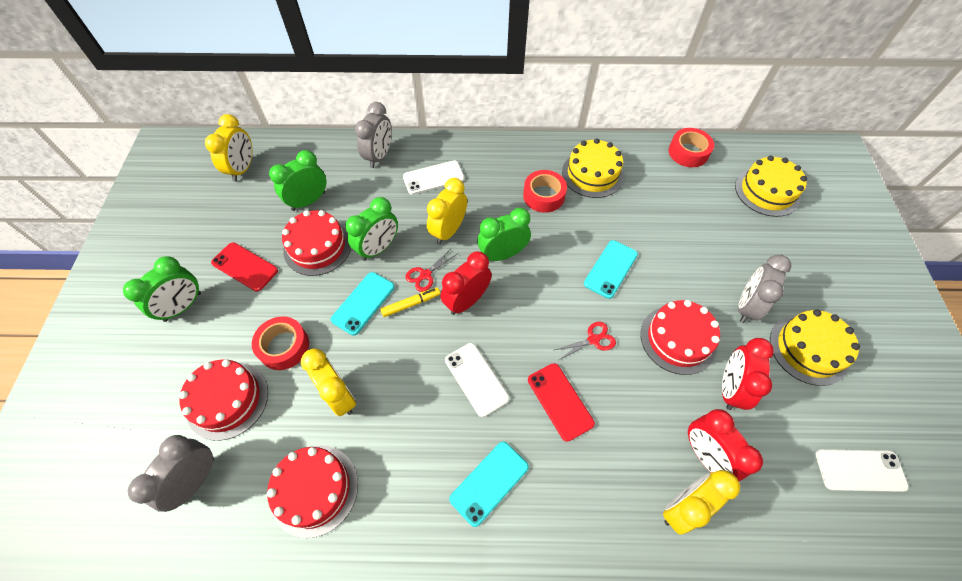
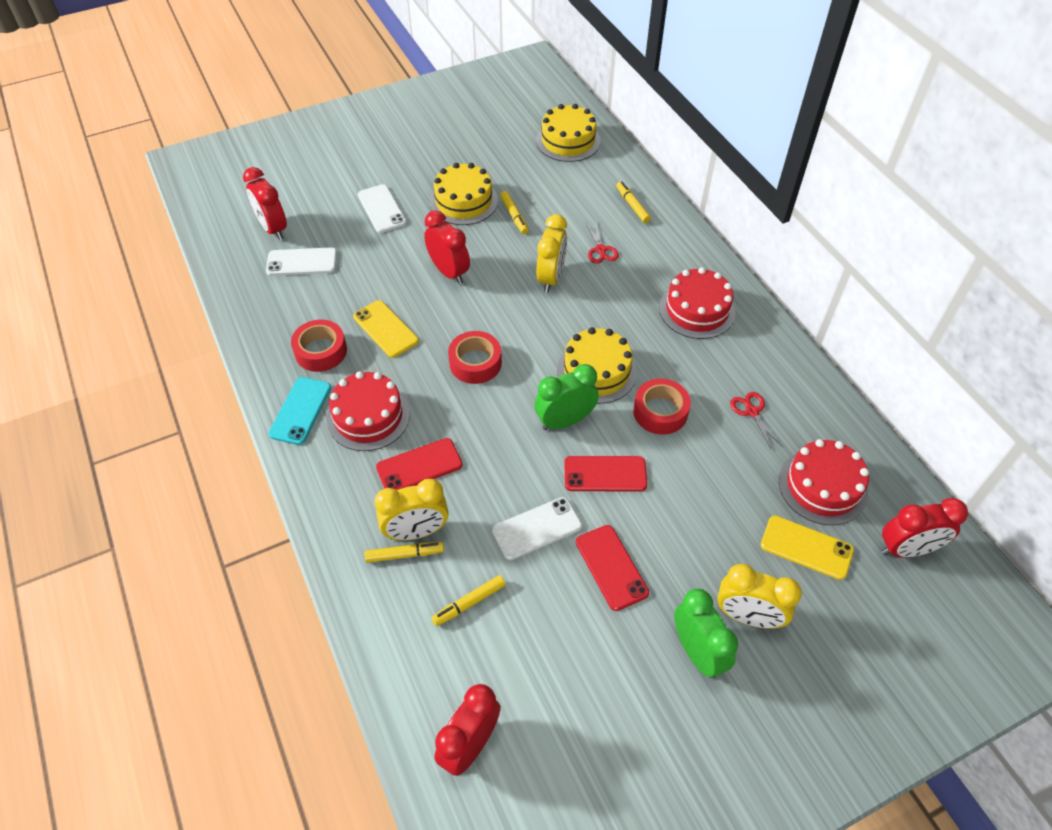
green clock: 4 -> 2
grey clock: 3 -> 0
red cake: 4 -> 3
red clock: 3 -> 4
red phone: 2 -> 3
turquoise phone: 3 -> 1
yellow clock: 4 -> 3
yellow marker: 1 -> 4
yellow phone: 0 -> 2

